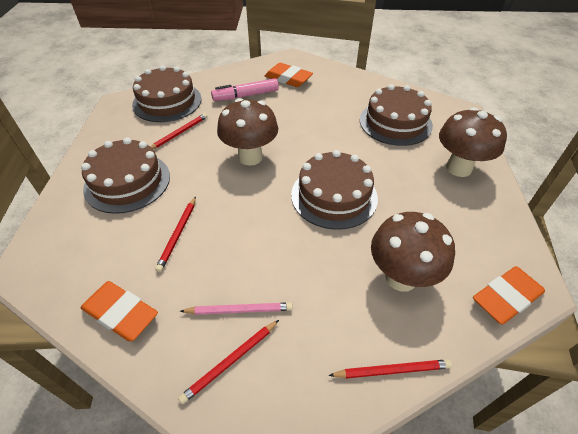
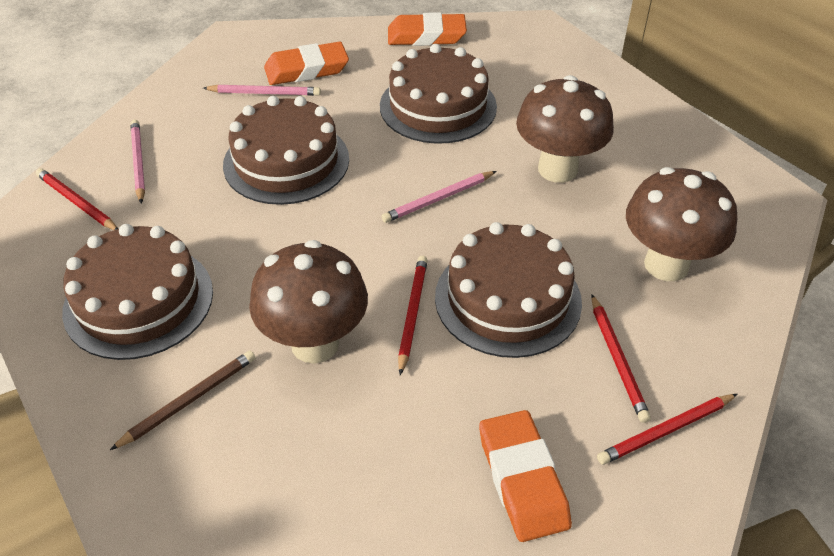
brown pencil: 0 -> 1
pink marker: 1 -> 0
pink pencil: 1 -> 3

